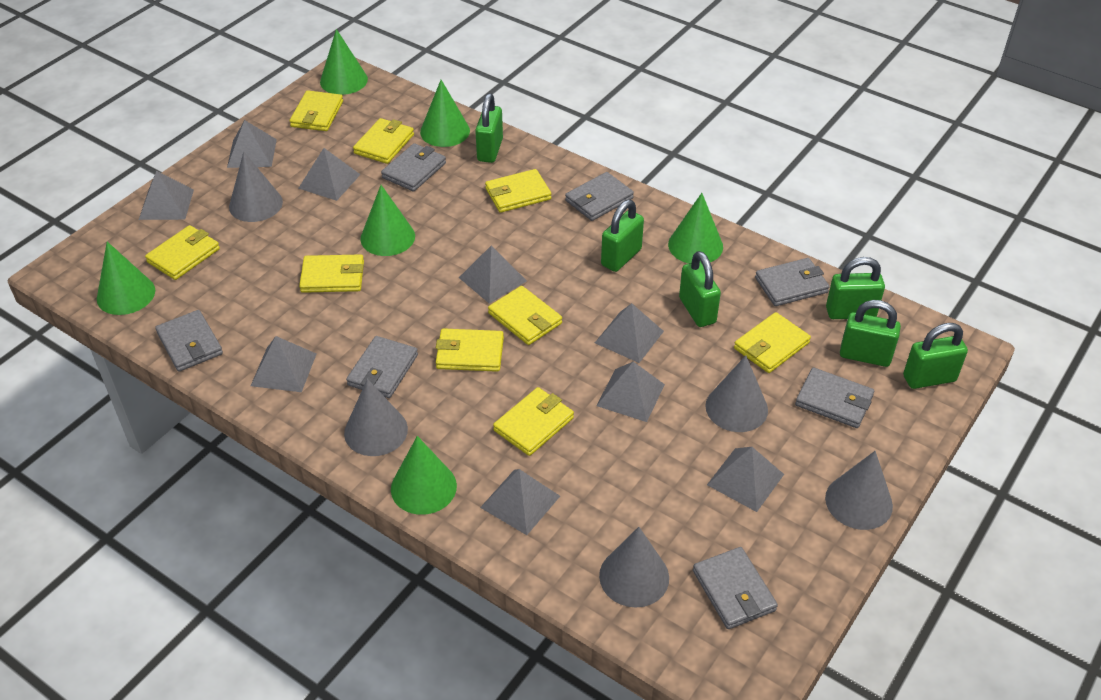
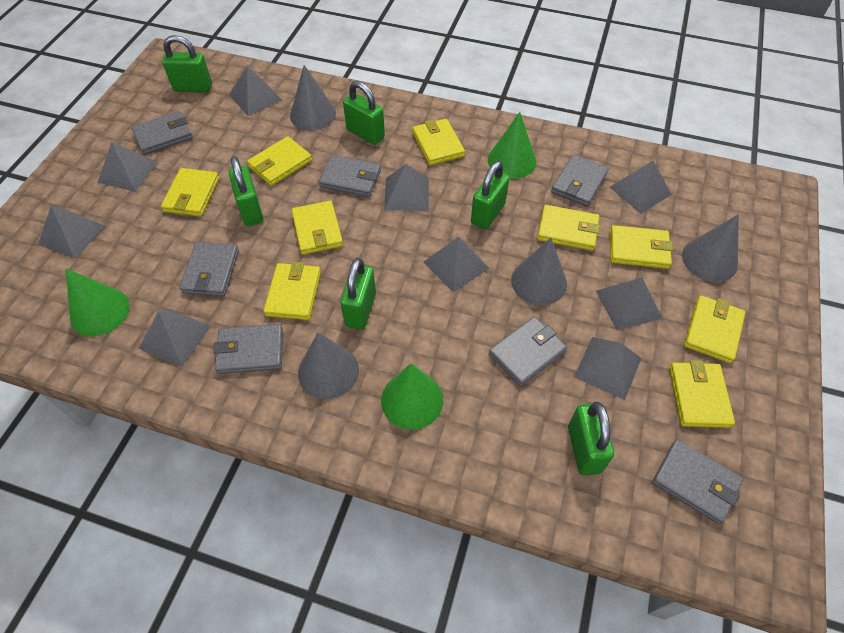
green cone: 6 -> 3
grey cone: 5 -> 4

